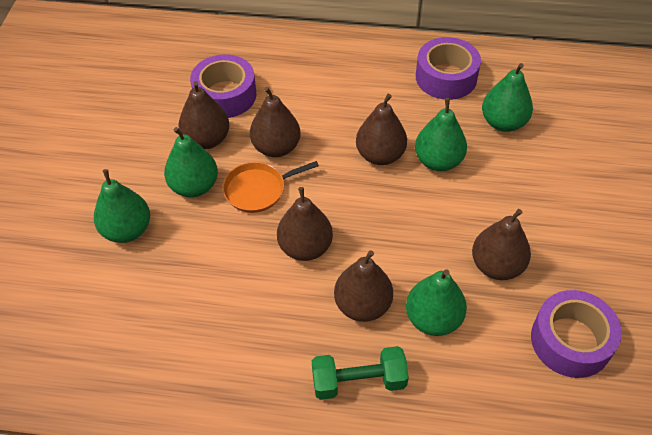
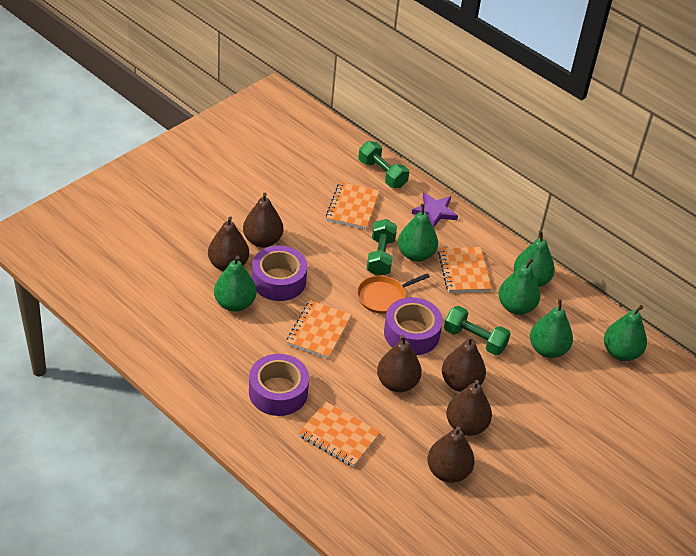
green dumbbell: 1 -> 3
green pear: 5 -> 6
orange notebook: 0 -> 4
purple star: 0 -> 1

